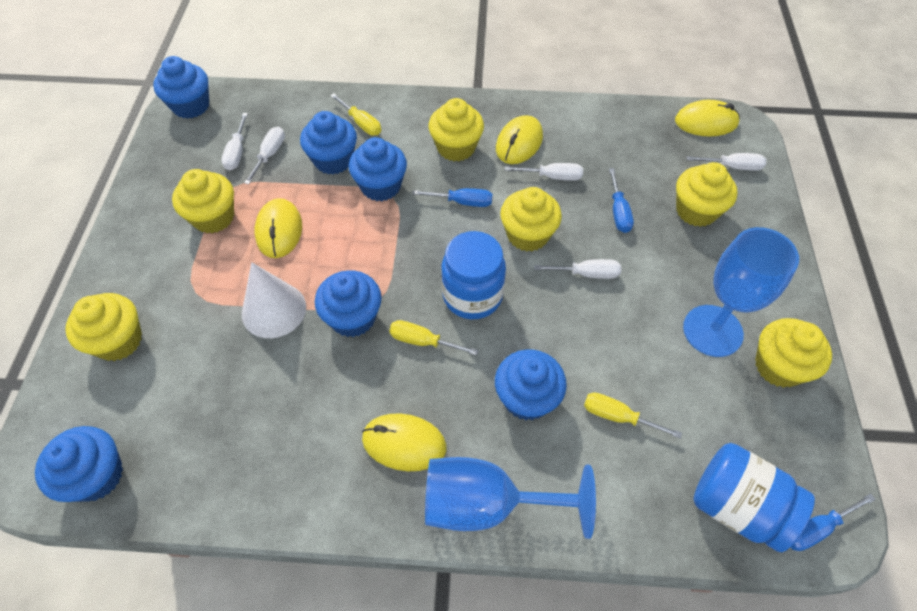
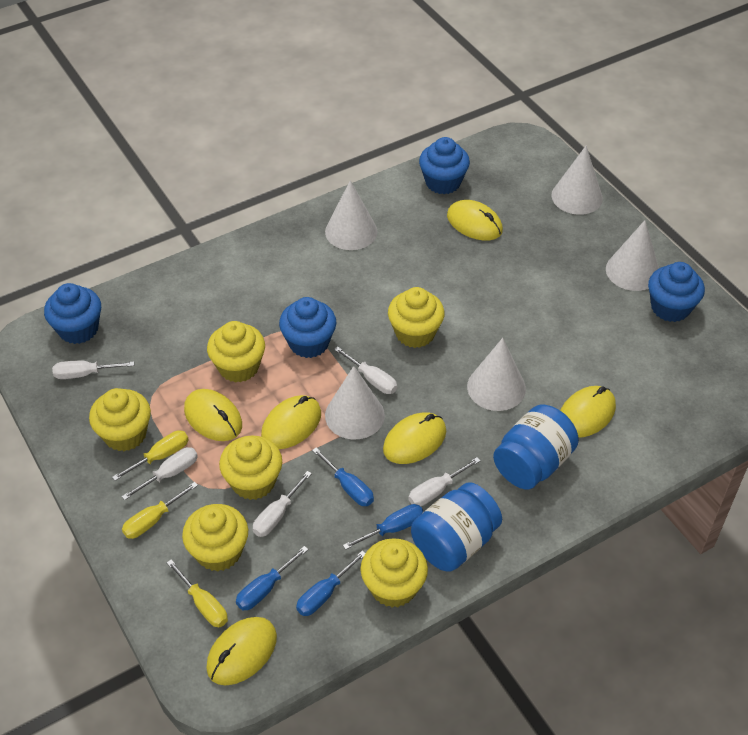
blue cupcake: 6 -> 4
blue goblet: 2 -> 0
blue screwdriver: 3 -> 4
white cone: 1 -> 5
yellow mouse: 4 -> 6

